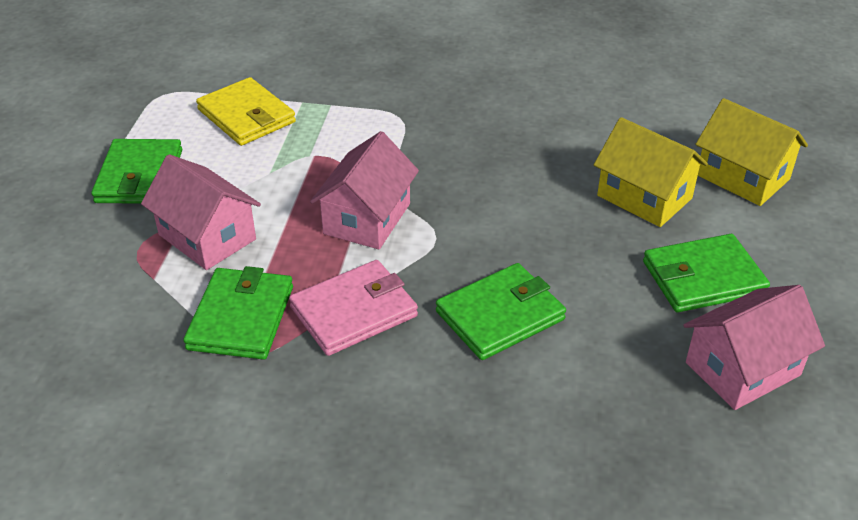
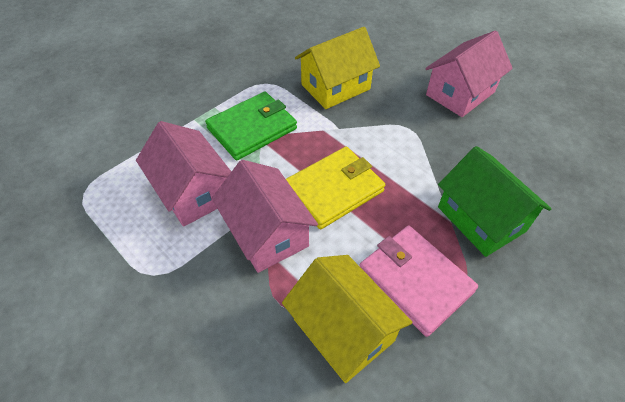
green house: 0 -> 1
green wallet: 4 -> 1

